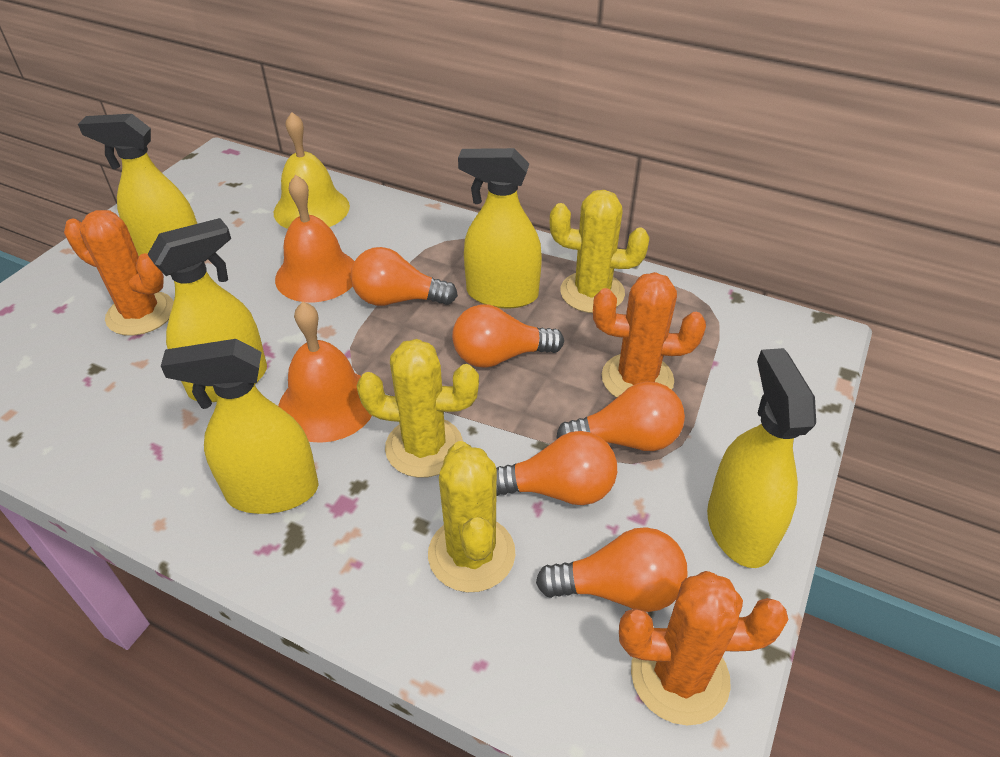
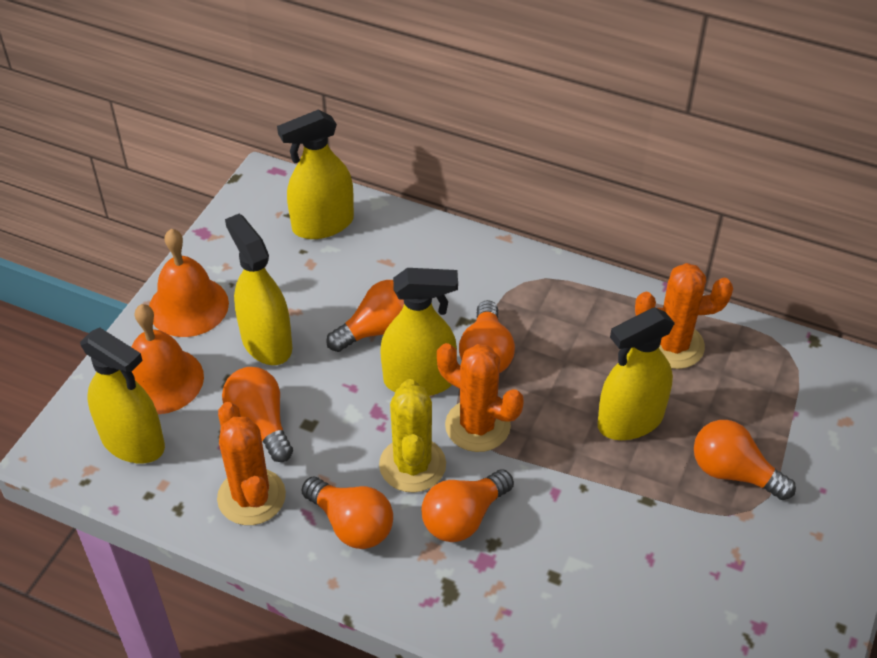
orange light bulb: 5 -> 6
yellow bell: 1 -> 0
yellow cactus: 3 -> 1

